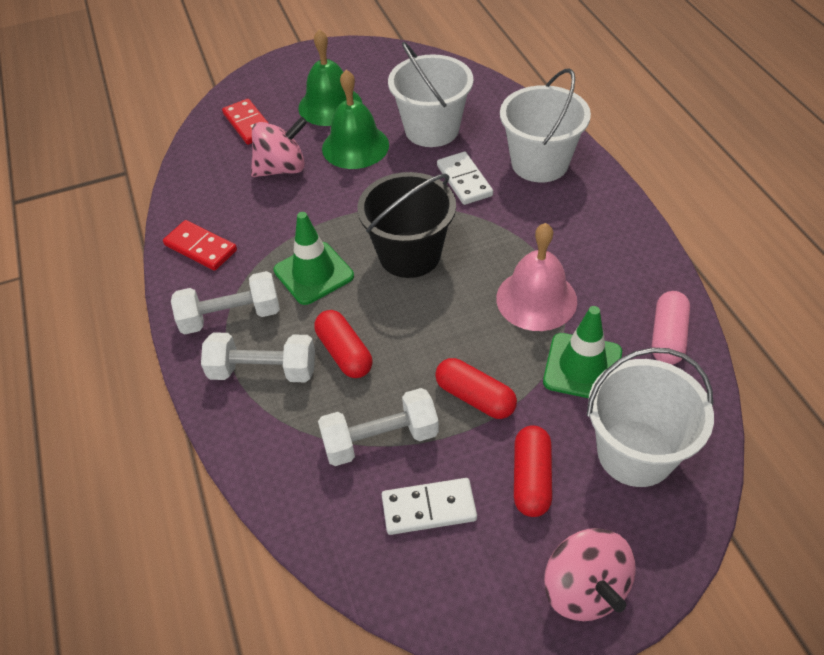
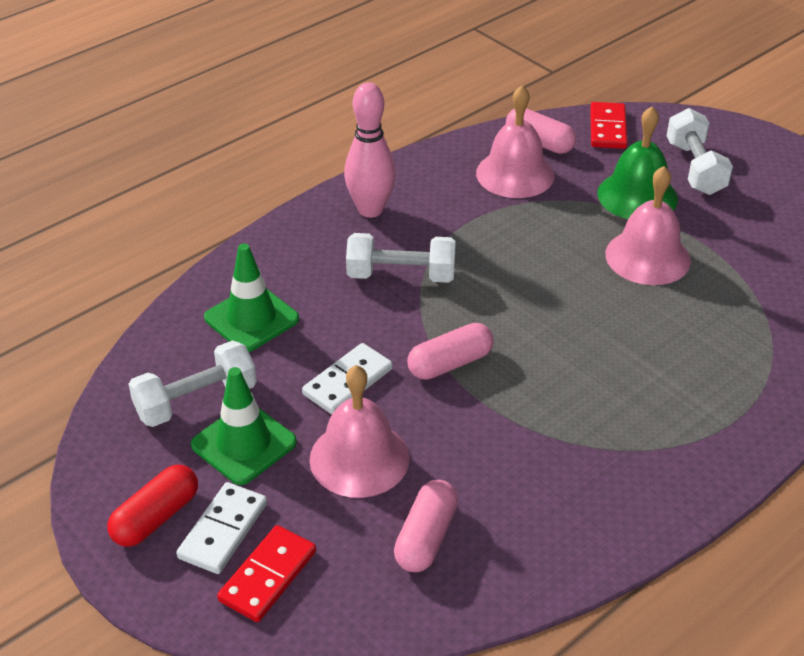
black bucket: 1 -> 0
green bell: 2 -> 1
pink bell: 1 -> 3
pink bowling pin: 0 -> 1
pink capsule: 1 -> 3
pink spinning top: 2 -> 0
red capsule: 3 -> 1
white bucket: 3 -> 0

